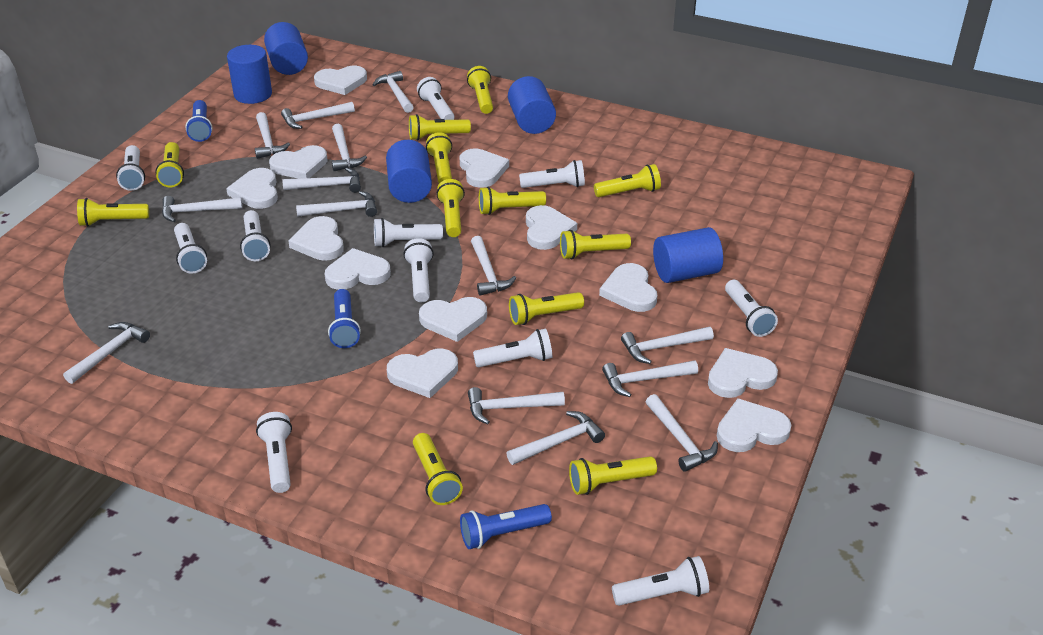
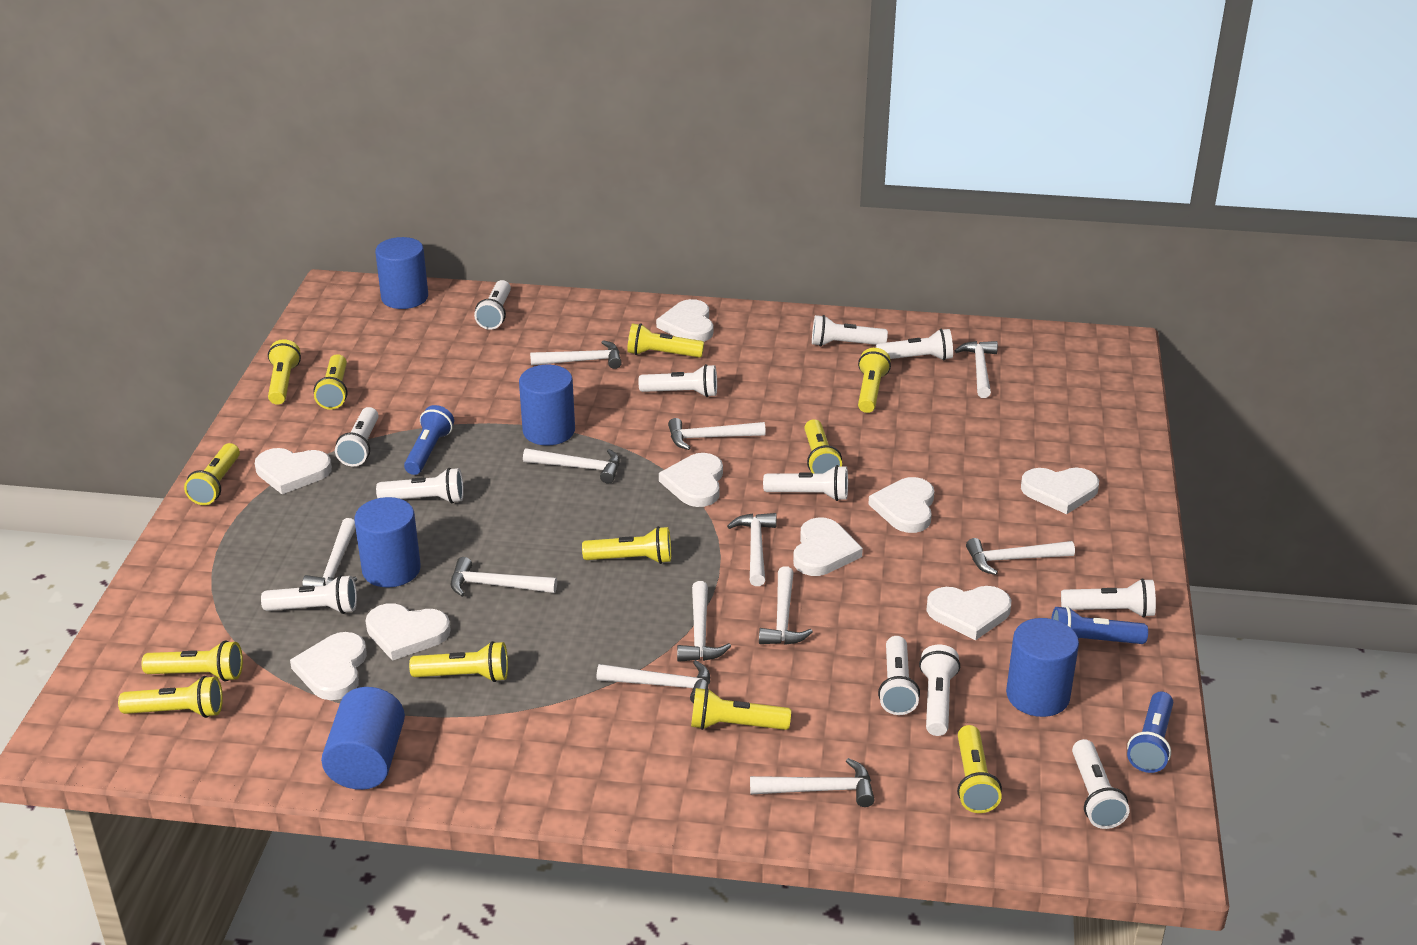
white flashlight: 11 -> 12
white hammer: 14 -> 12
white heart: 12 -> 9

